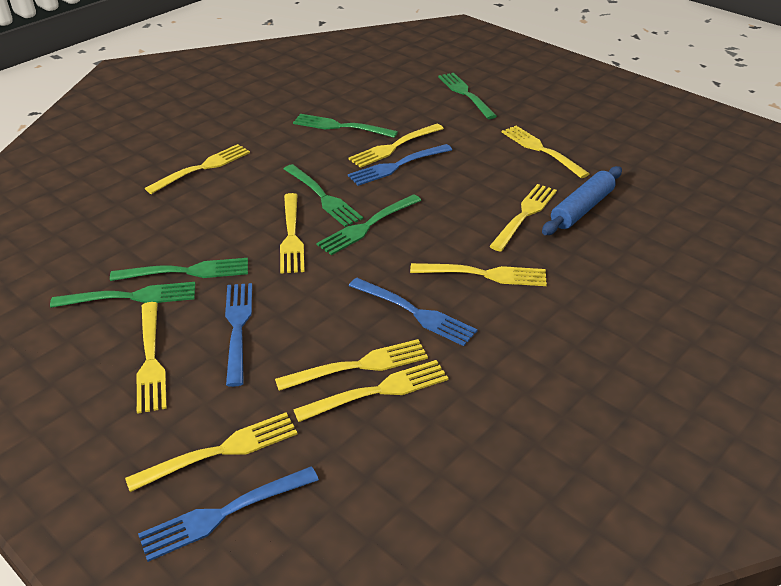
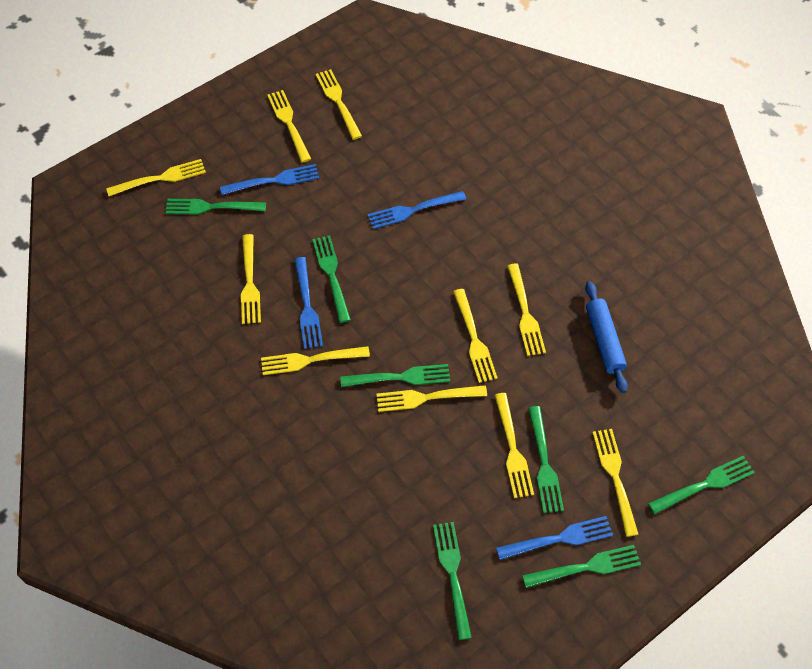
green fork: 6 -> 7

